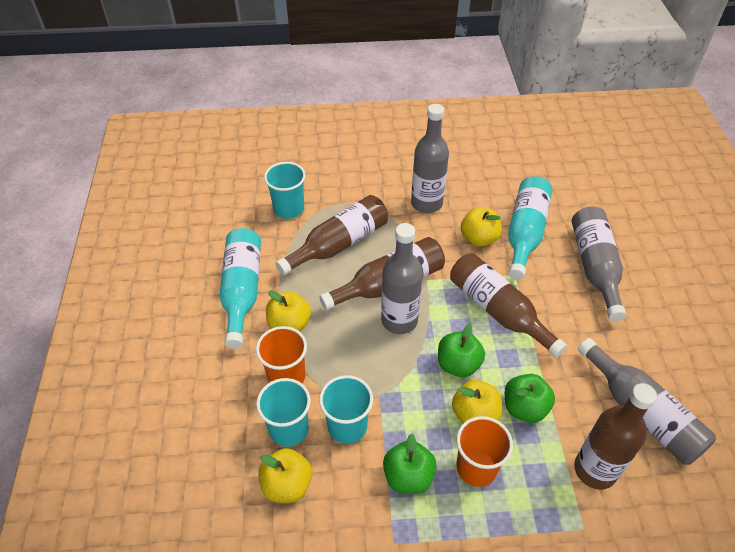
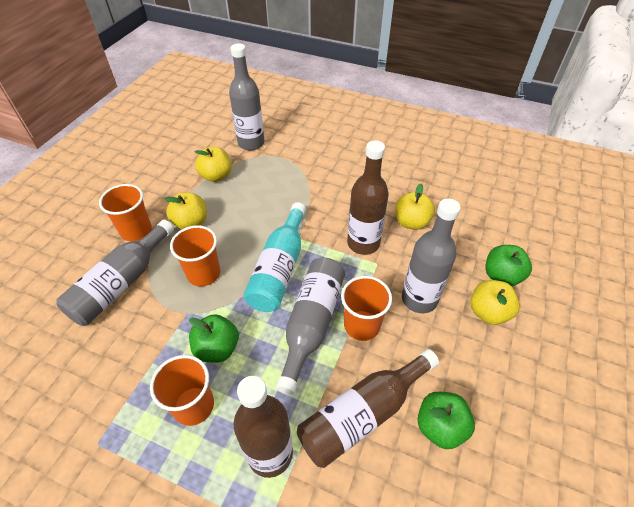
brown bottle: 4 -> 3
orange cup: 2 -> 4
turquoise bottle: 2 -> 1
turquoise cup: 3 -> 0

